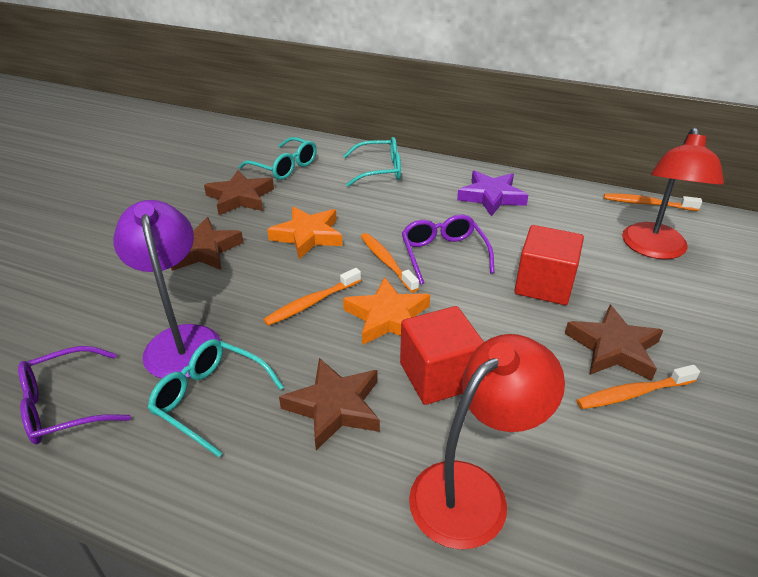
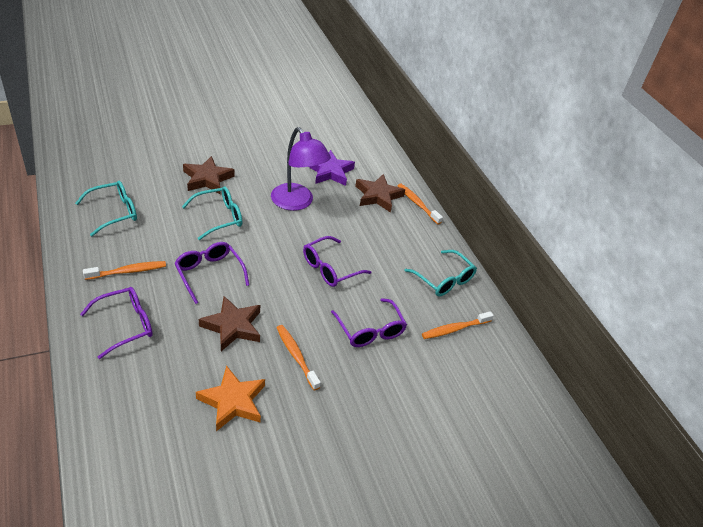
brown star: 4 -> 3
orange star: 2 -> 1
purple glasses: 2 -> 4
red cube: 2 -> 0
red lamp: 2 -> 0

